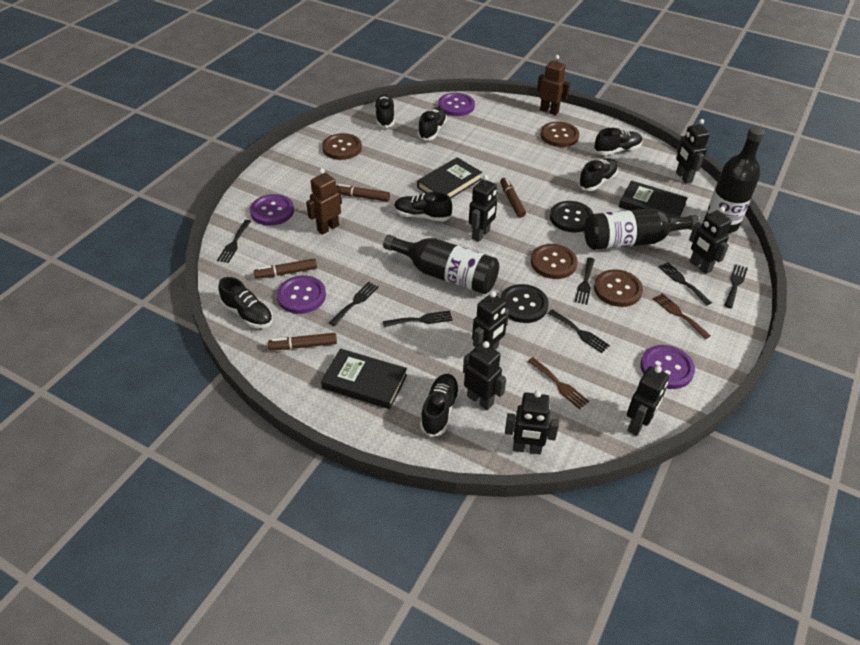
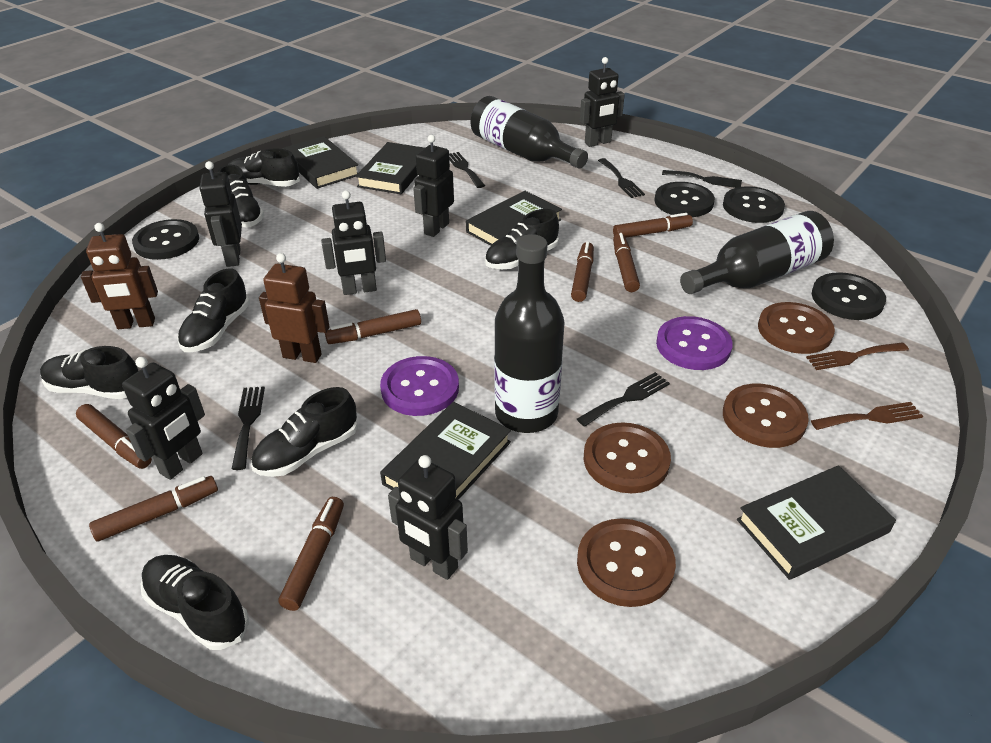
black book: 3 -> 5
black button: 2 -> 4
black fork: 7 -> 5
black robot: 7 -> 6
brown marker: 4 -> 7
purple button: 4 -> 2

